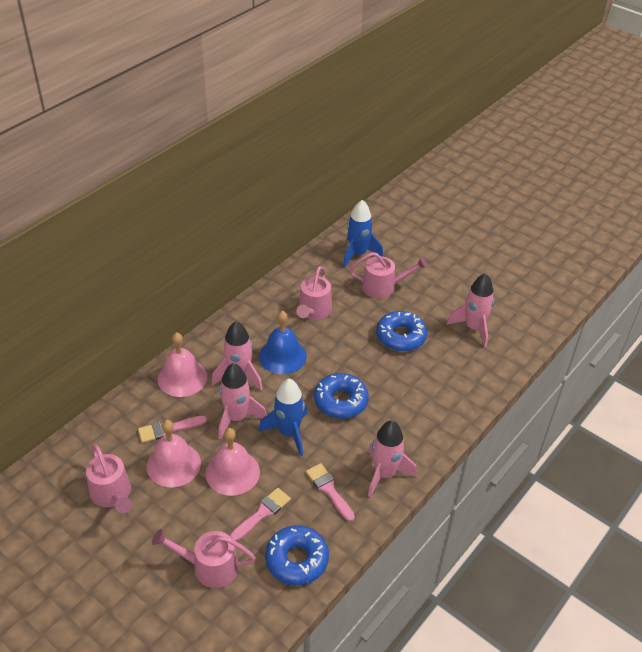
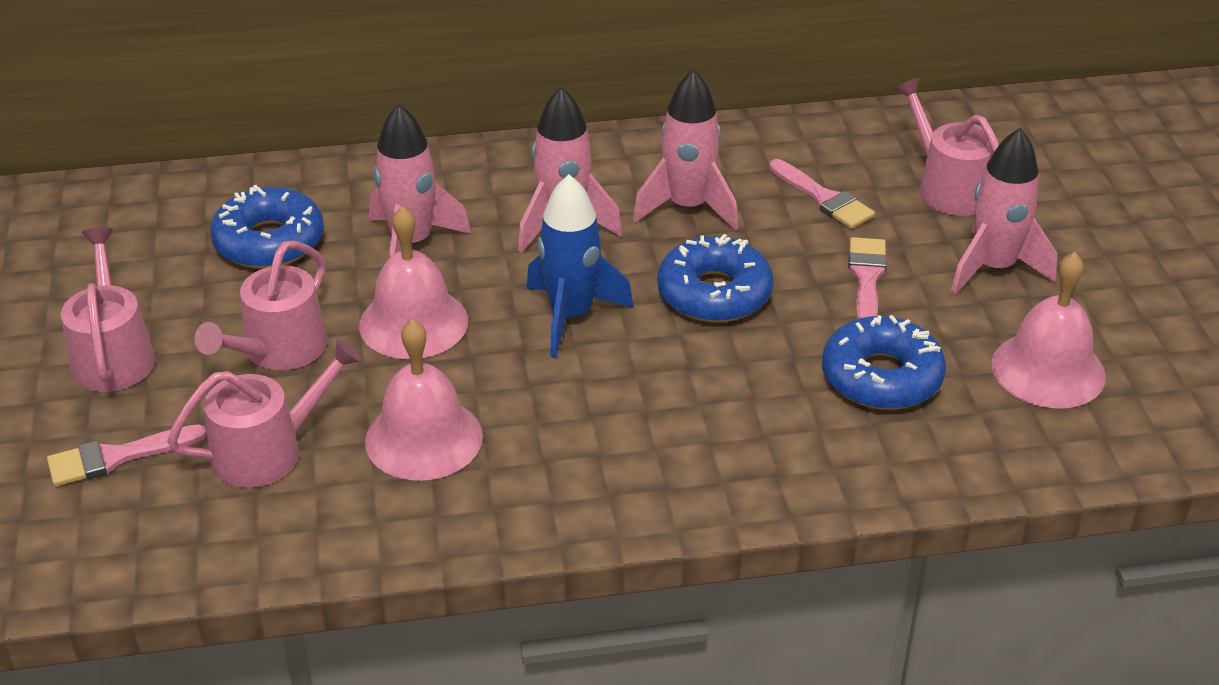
blue bell: 1 -> 0
blue rocket: 2 -> 1

